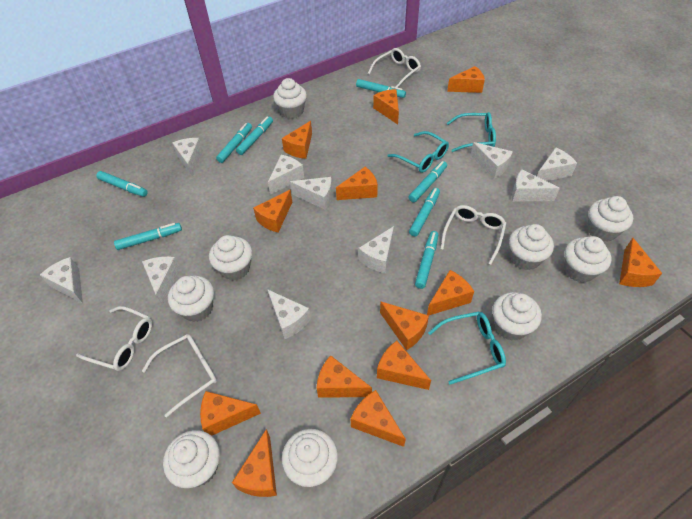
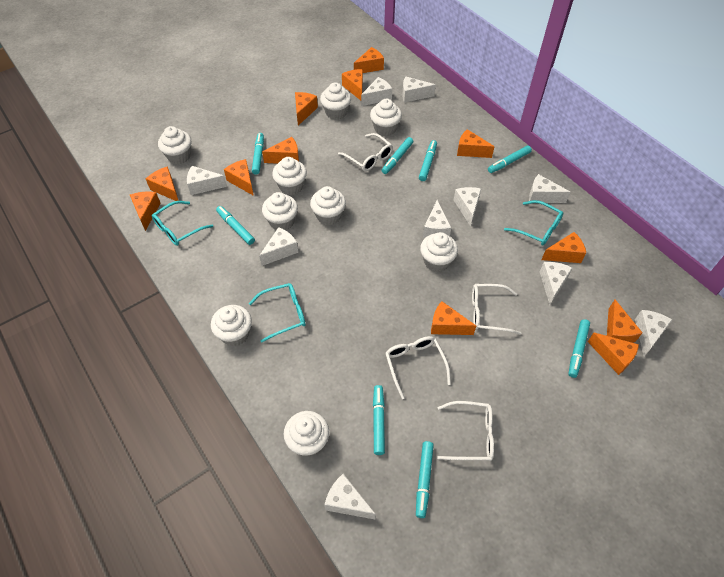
orange cheese: 13 -> 12

